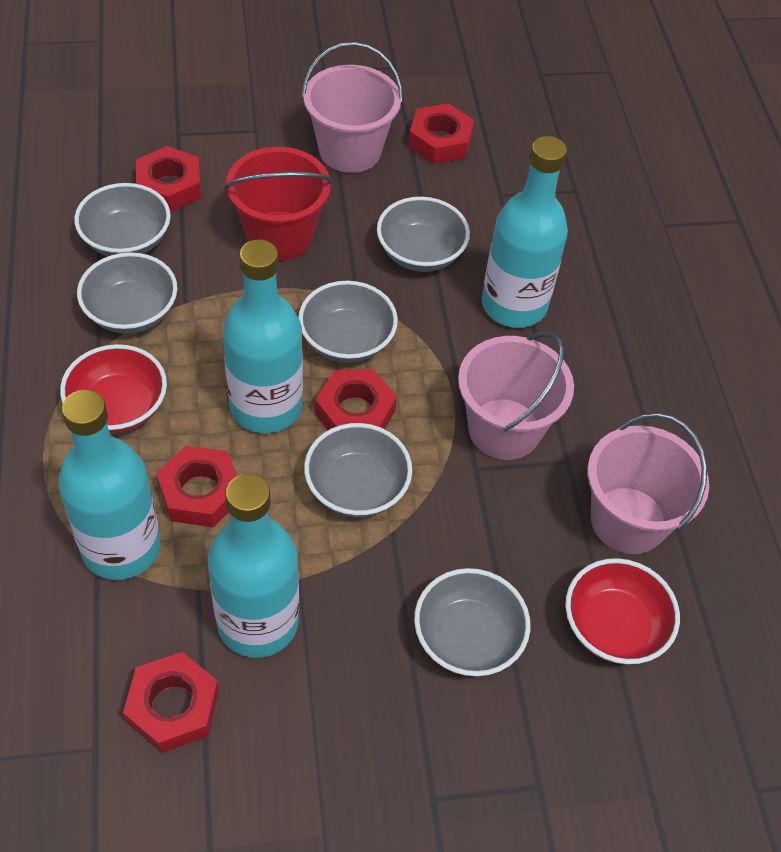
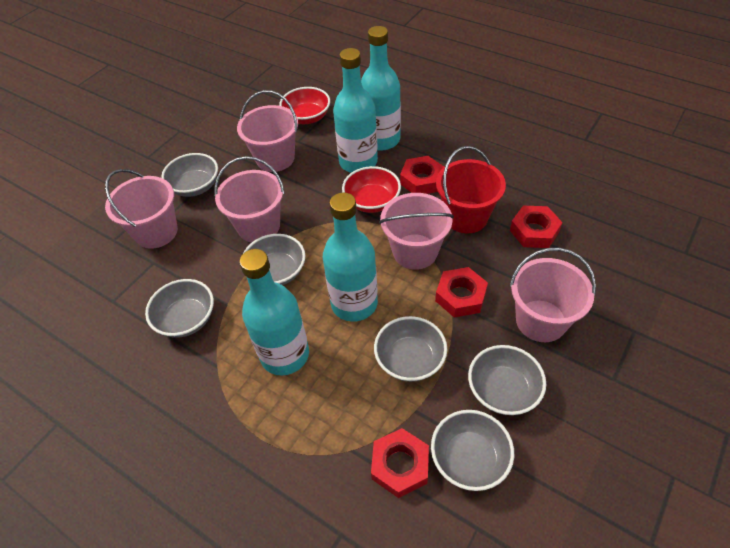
pink bucket: 3 -> 5
red nut: 5 -> 4

